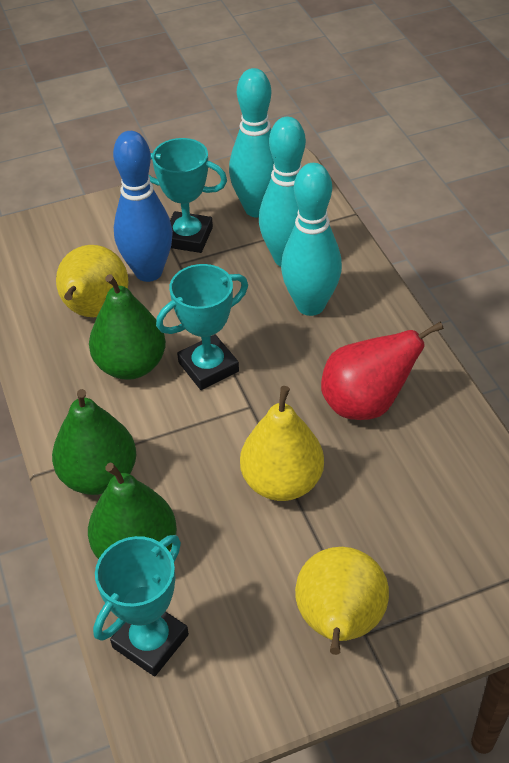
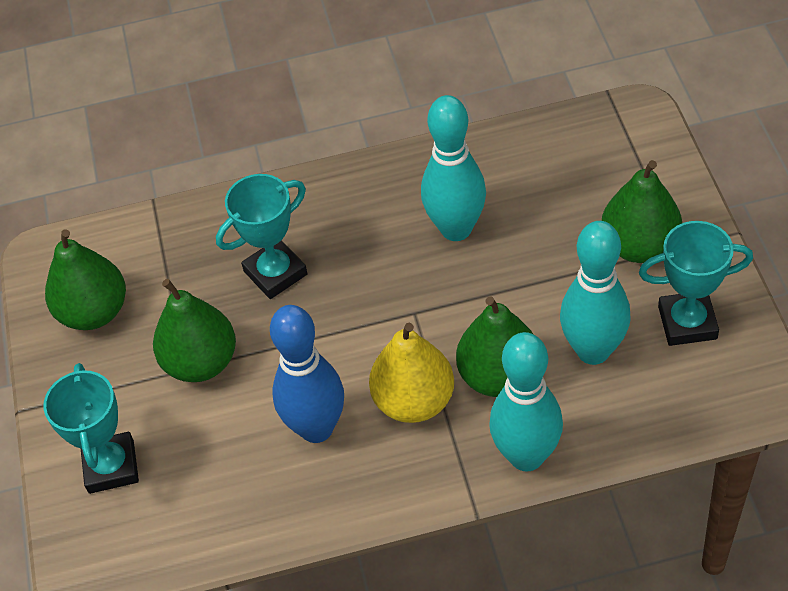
green pear: 3 -> 4
red pear: 1 -> 0
yellow pear: 3 -> 1

